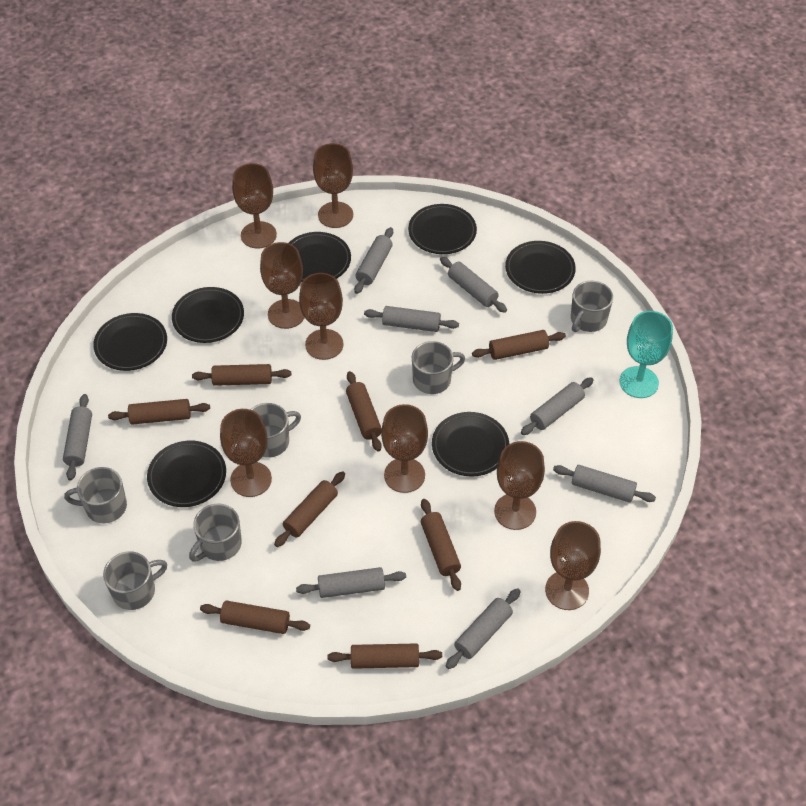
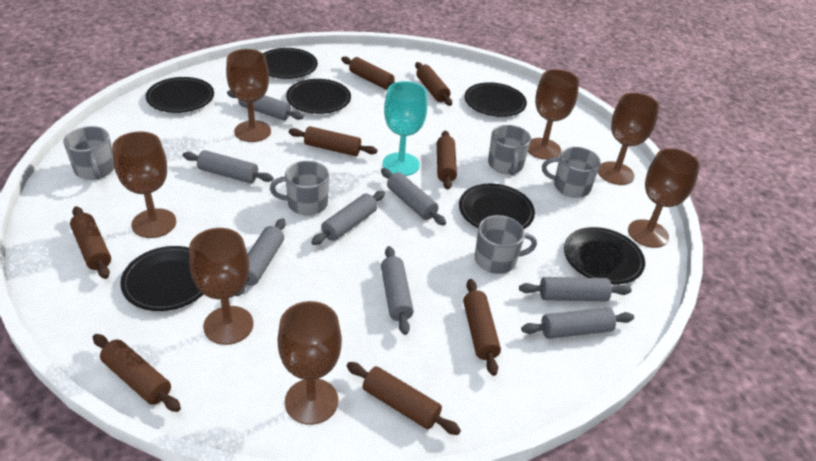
brown goblet: 8 -> 7
grey mug: 6 -> 5

